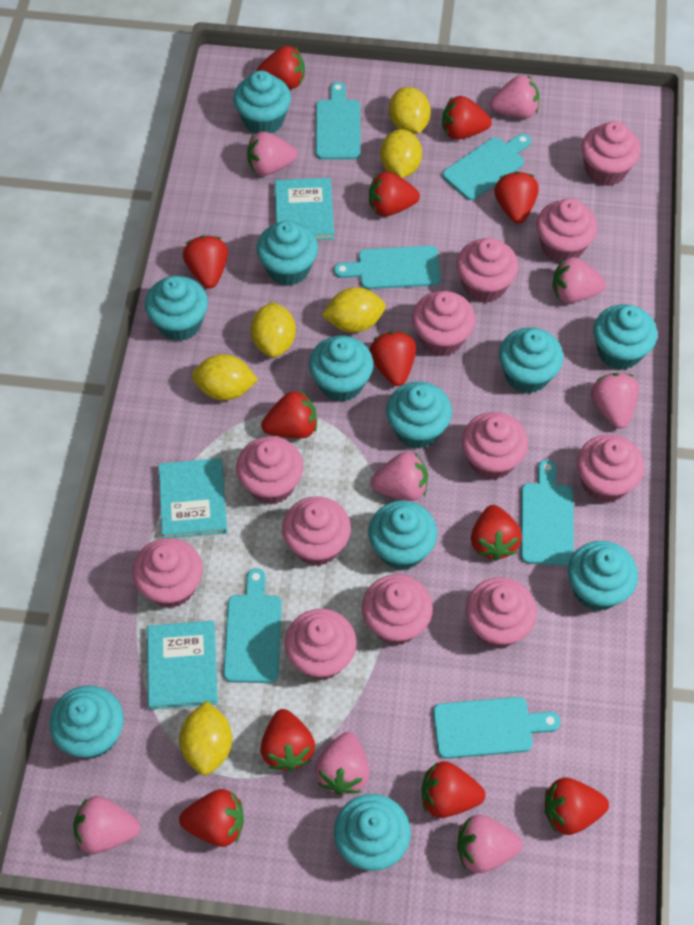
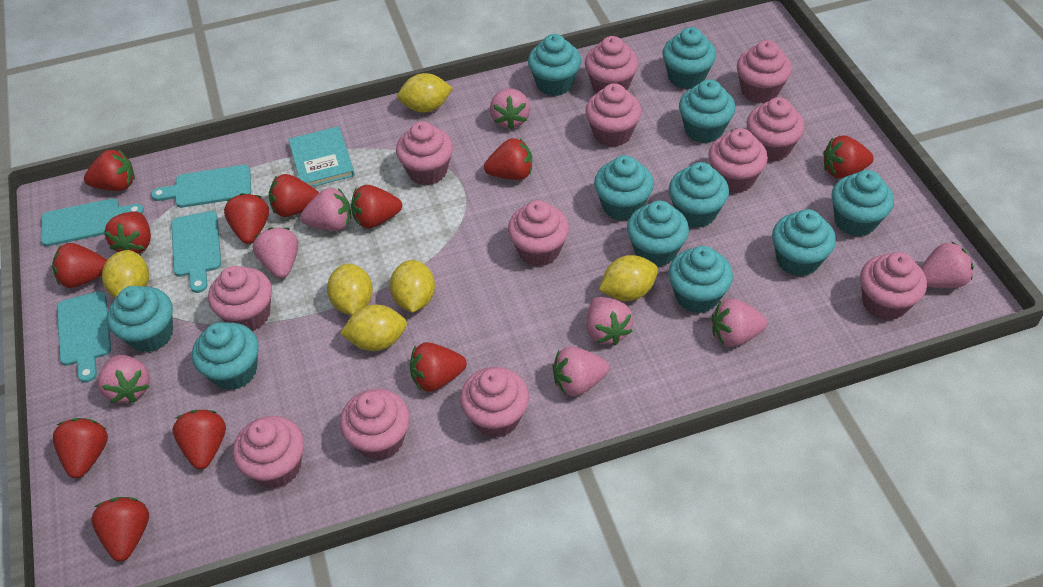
turquoise book: 3 -> 1
turquoise cutting board: 6 -> 4

